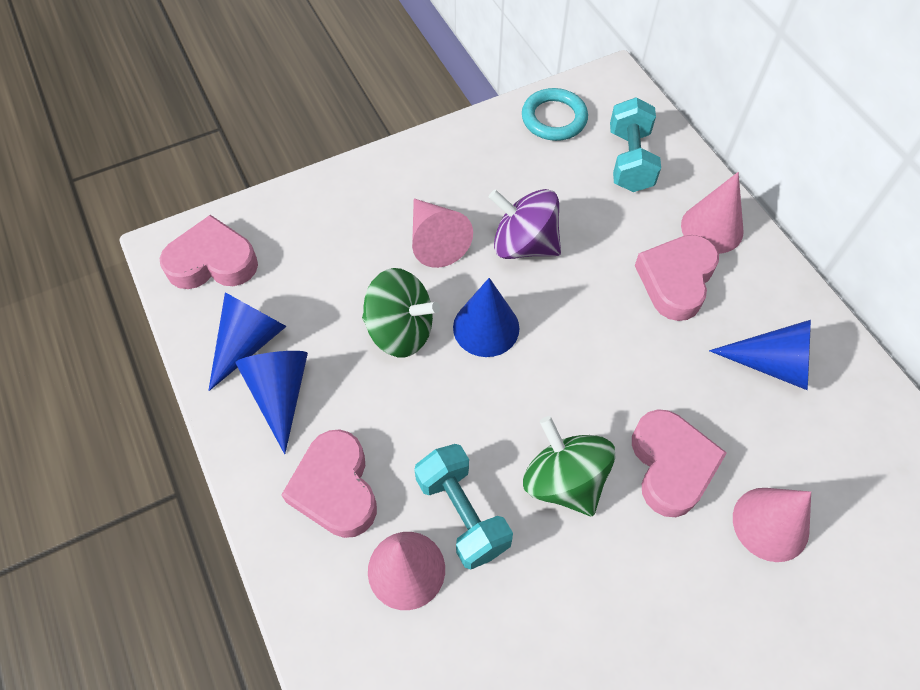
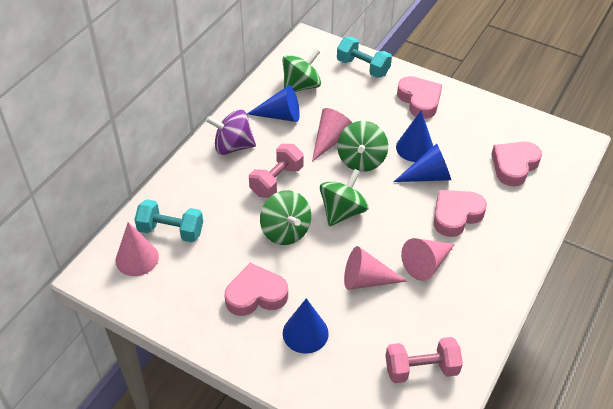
green spinning top: 2 -> 4
pink dumbbell: 0 -> 2
turquoise ring: 1 -> 0

